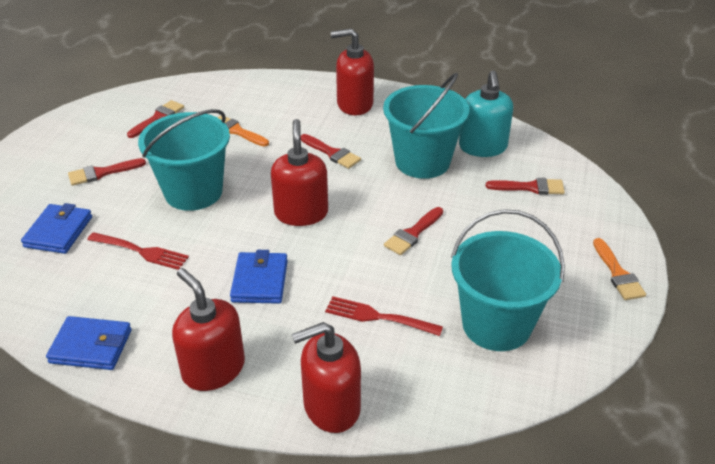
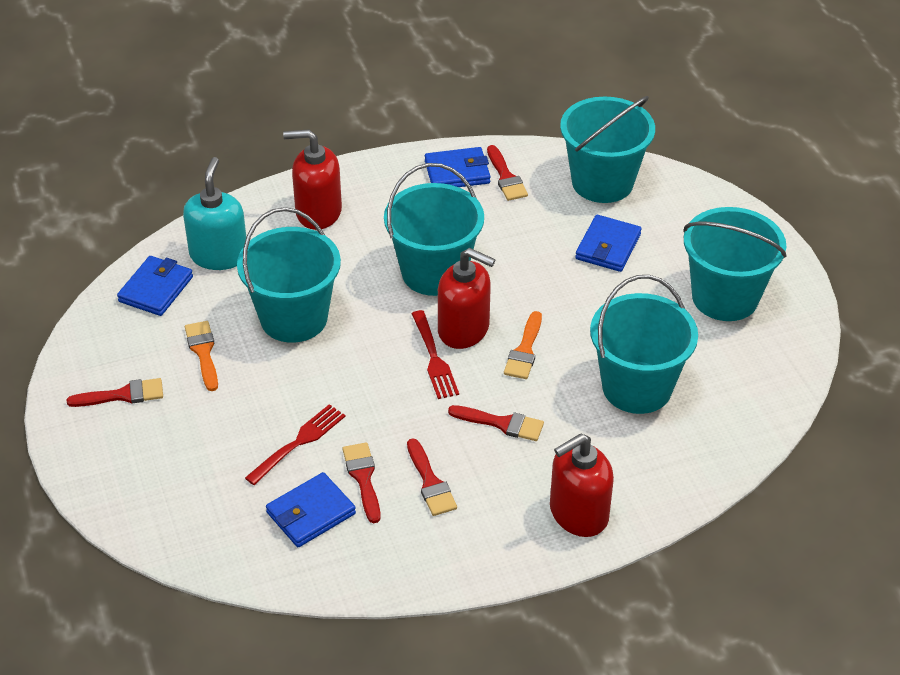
blue wallet: 3 -> 4
red soap dispenser: 4 -> 3
turquoise bucket: 3 -> 5

